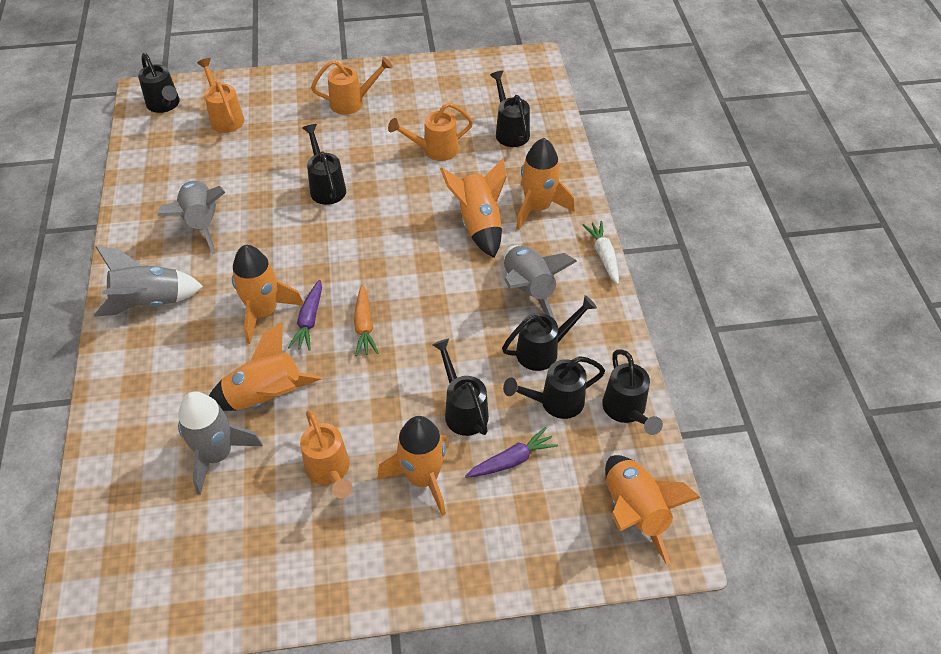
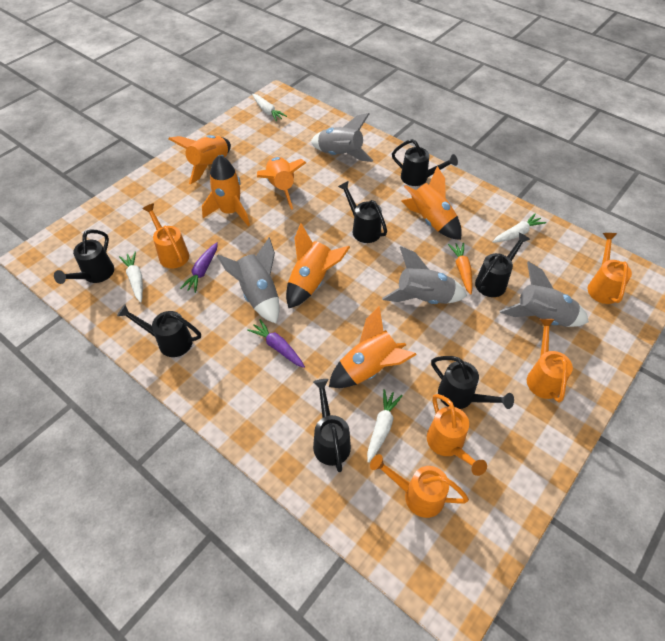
orange watering can: 4 -> 5
white carrot: 1 -> 4

